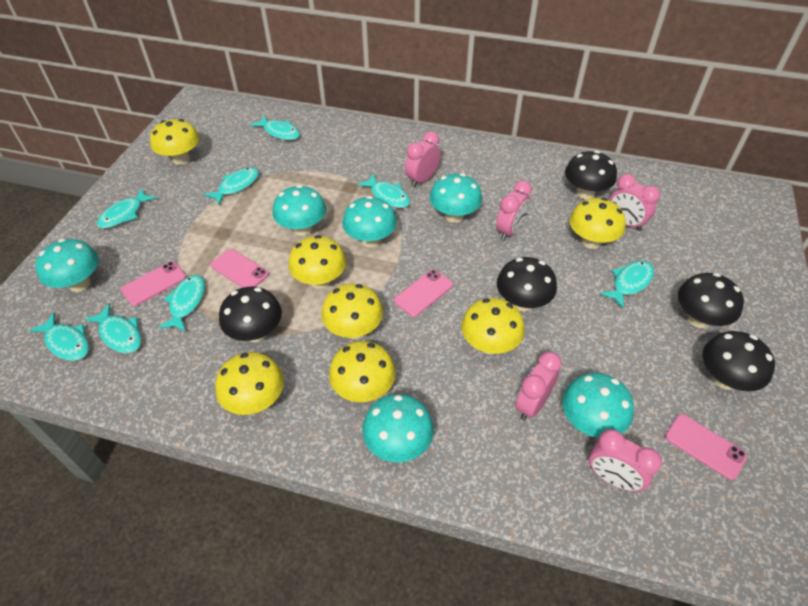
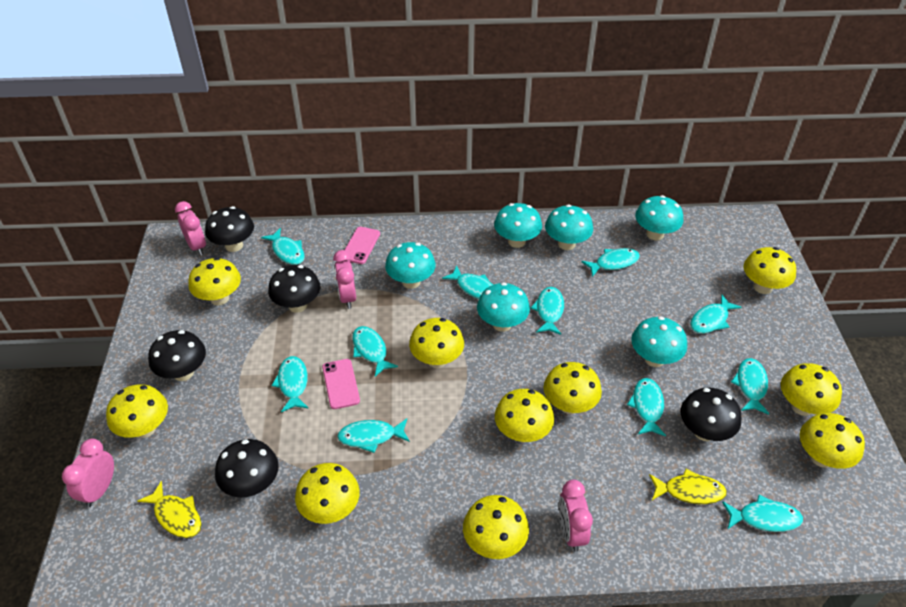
pink clock: 5 -> 4
pink phone: 4 -> 2
turquoise fish: 8 -> 11
yellow fish: 0 -> 2
yellow mushroom: 7 -> 10

